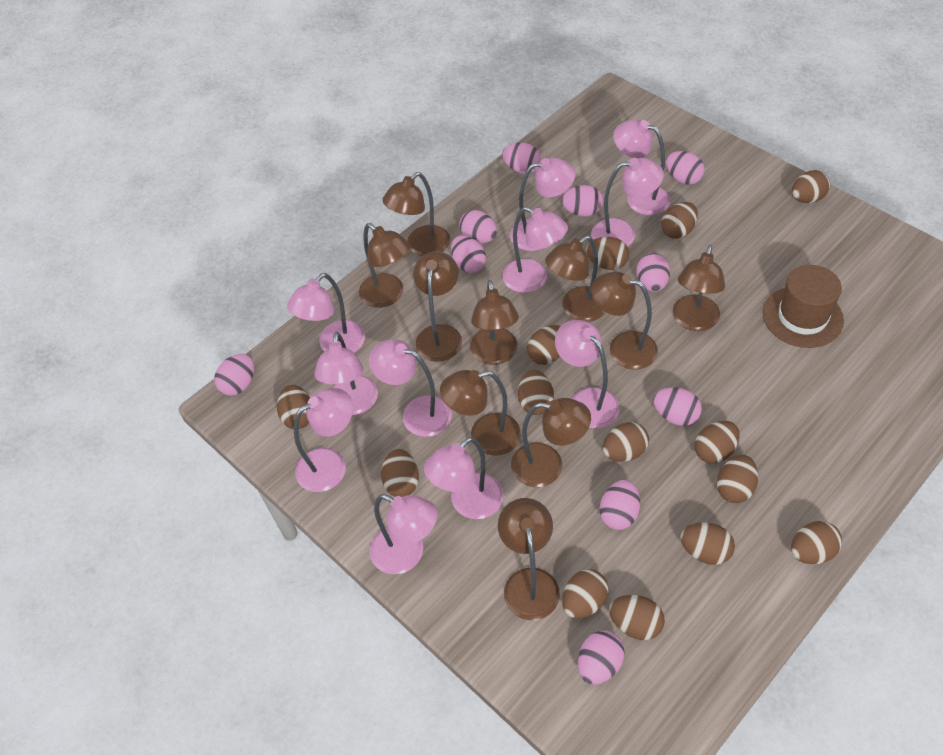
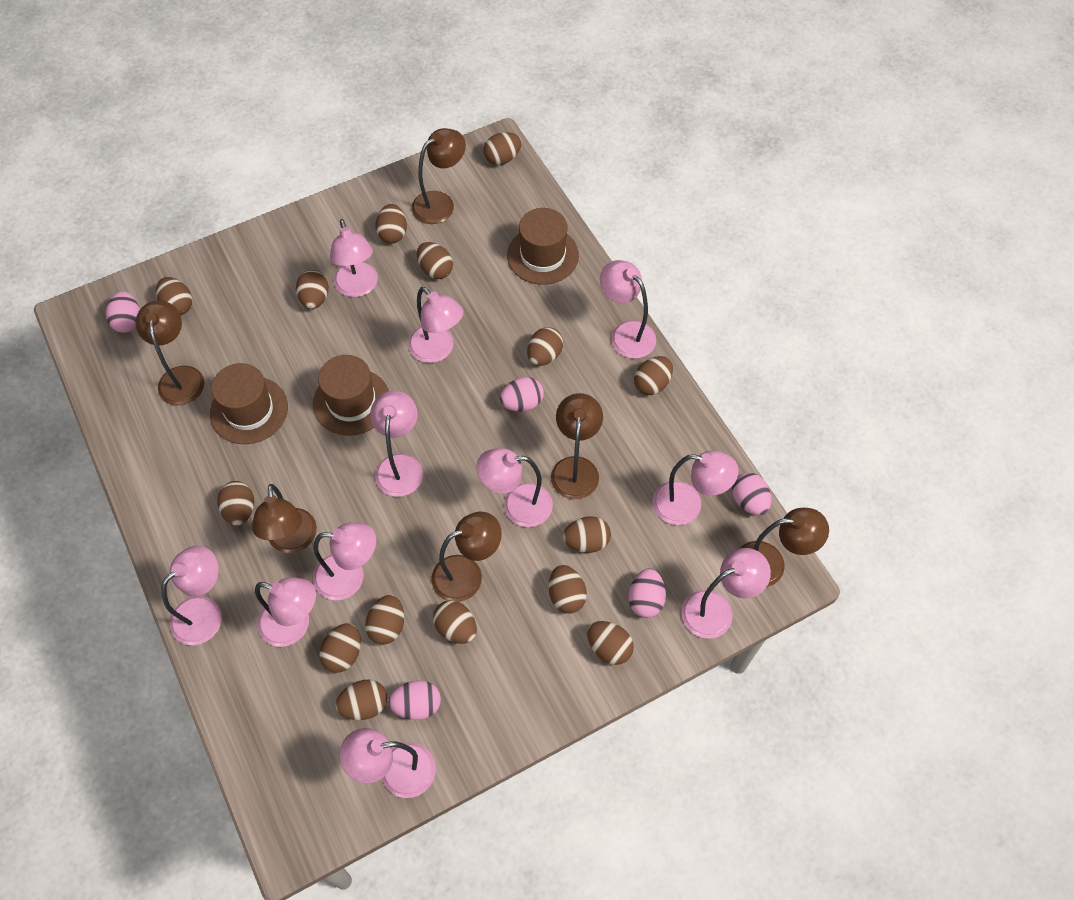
brown egg: 14 -> 15
brown hat: 1 -> 3
brown lamp: 10 -> 6
pink egg: 10 -> 5

